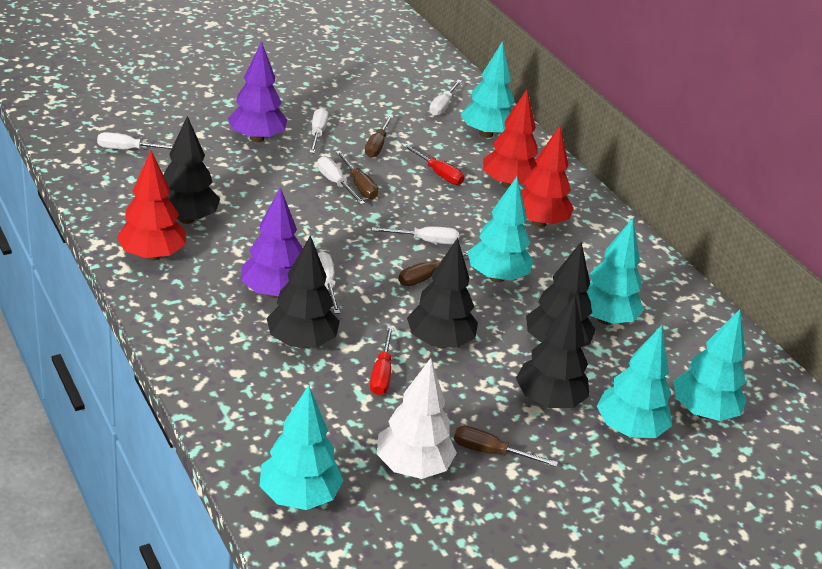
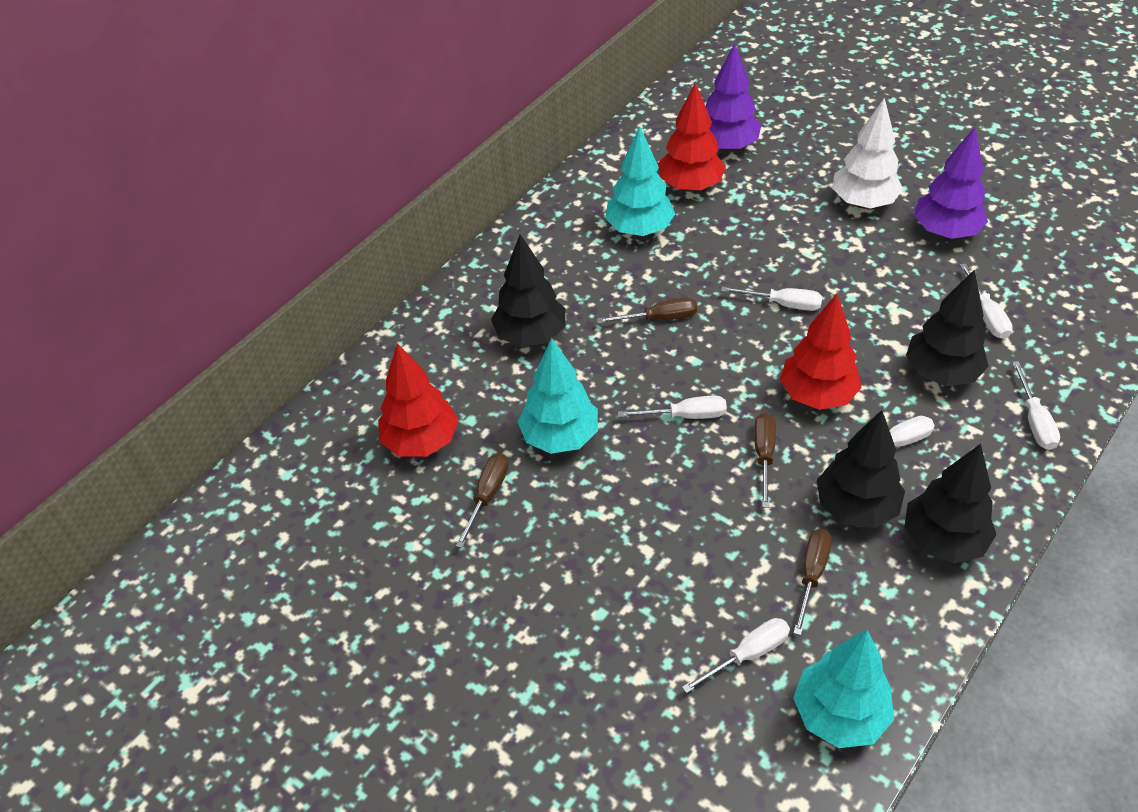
black tree: 5 -> 4
red screwdriver: 2 -> 0
turquoise tree: 6 -> 3

